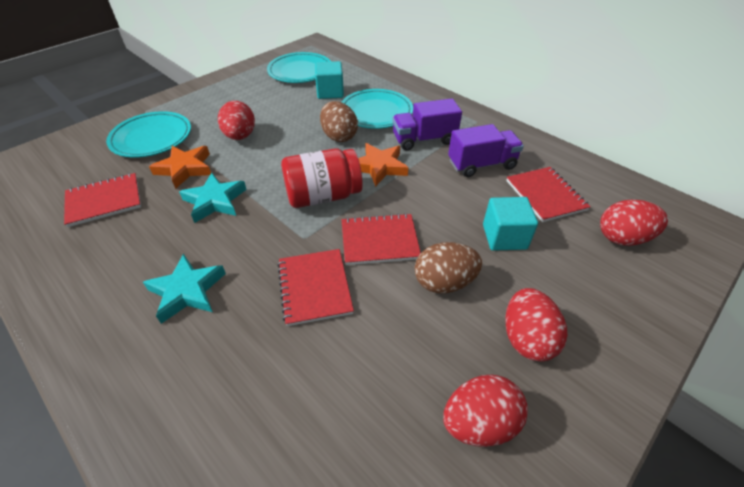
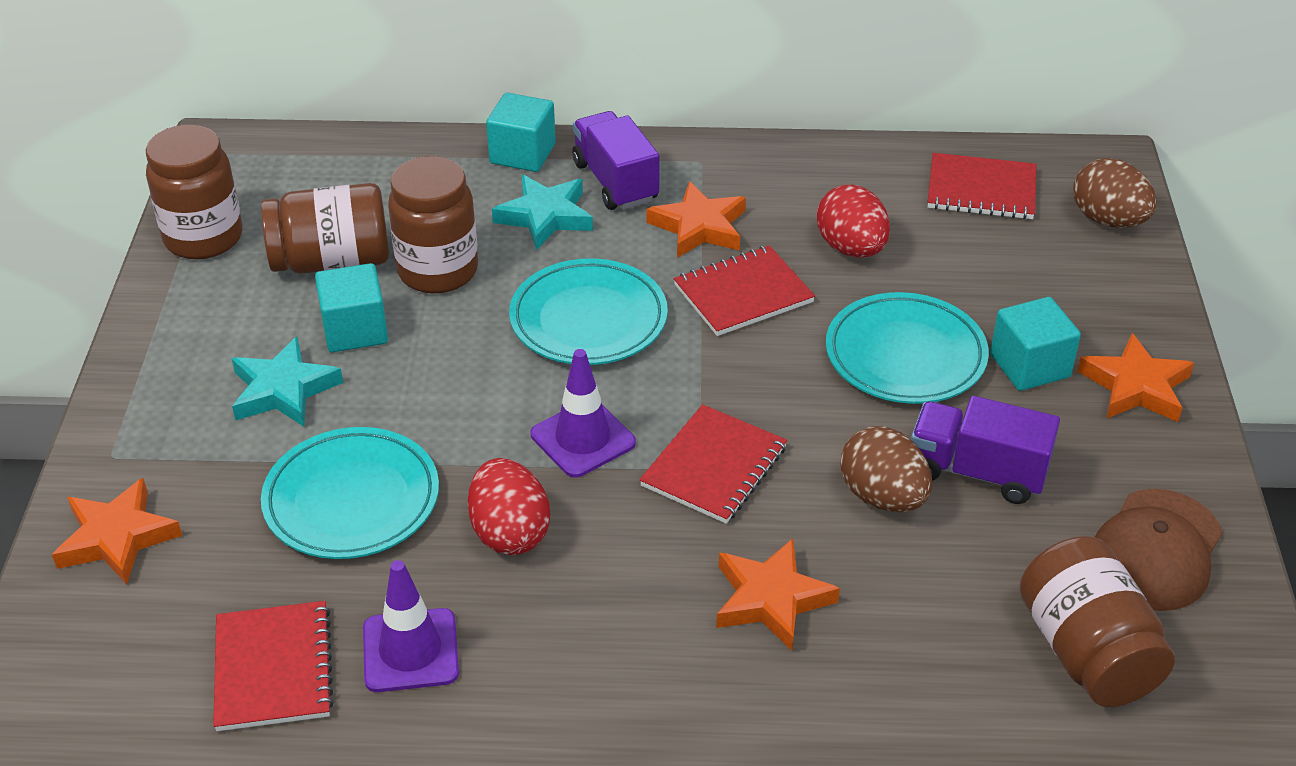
brown cap: 0 -> 1
brown jar: 0 -> 4
orange star: 2 -> 4
purple traffic cone: 0 -> 2
red egg: 4 -> 2
red jar: 1 -> 0
turquoise cube: 2 -> 3

